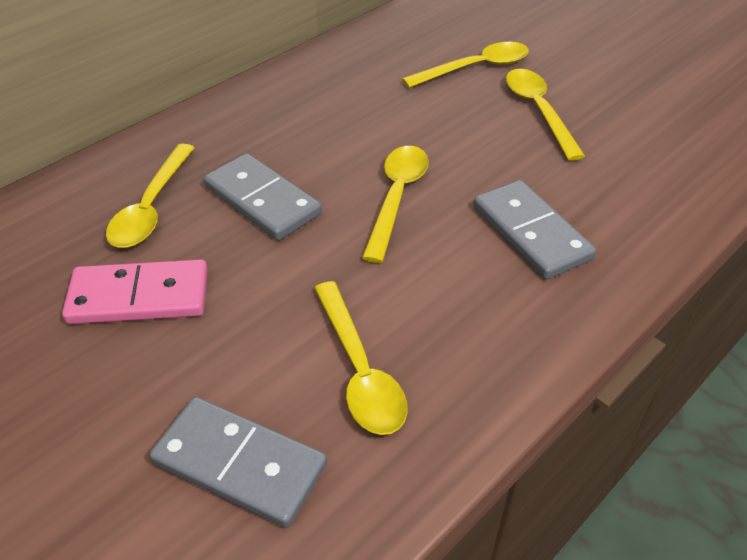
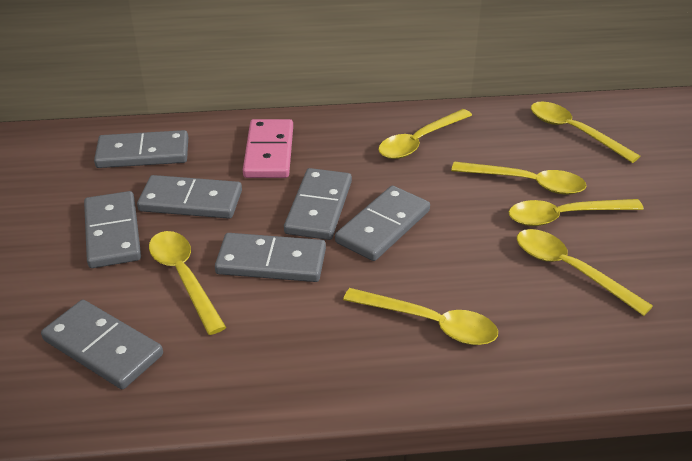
grey domino: 3 -> 7
yellow spoon: 5 -> 7

